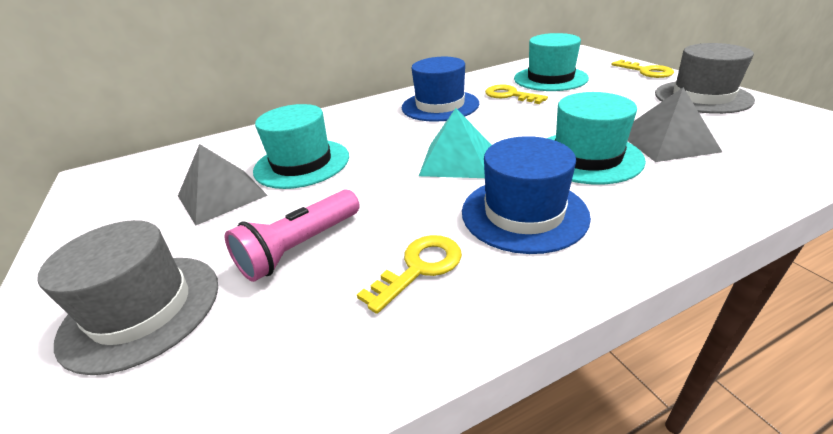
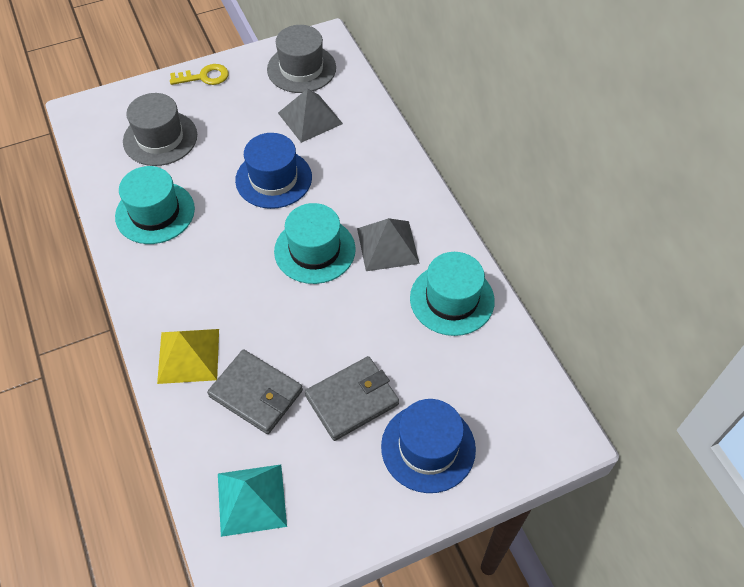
grey wallet: 0 -> 2
pink flashlight: 1 -> 0
yellow key: 3 -> 1
yellow pyramid: 0 -> 1

